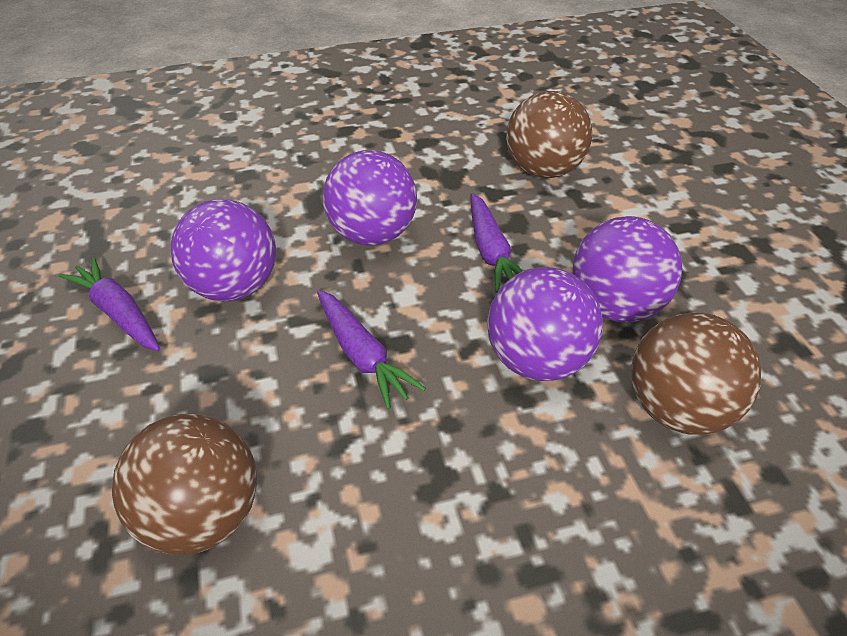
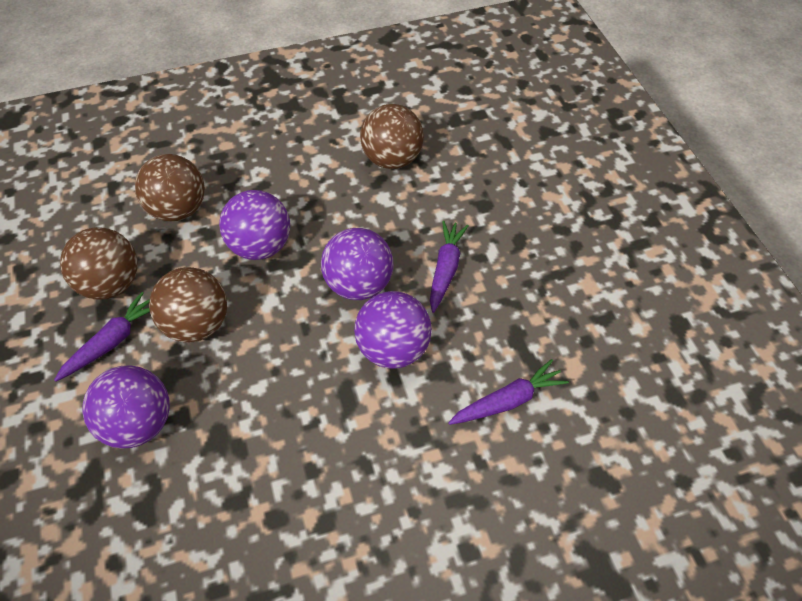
brown ball: 3 -> 4

